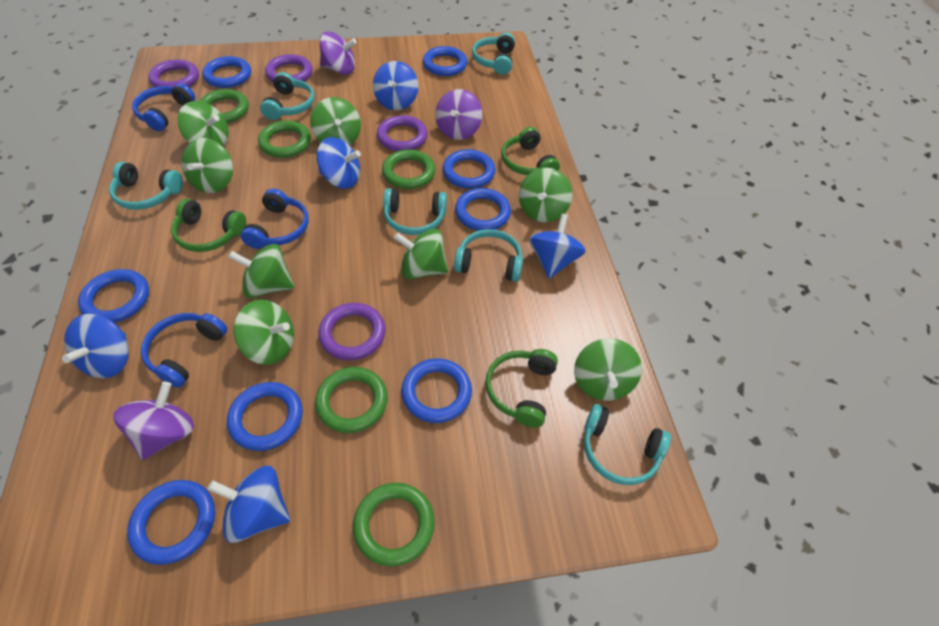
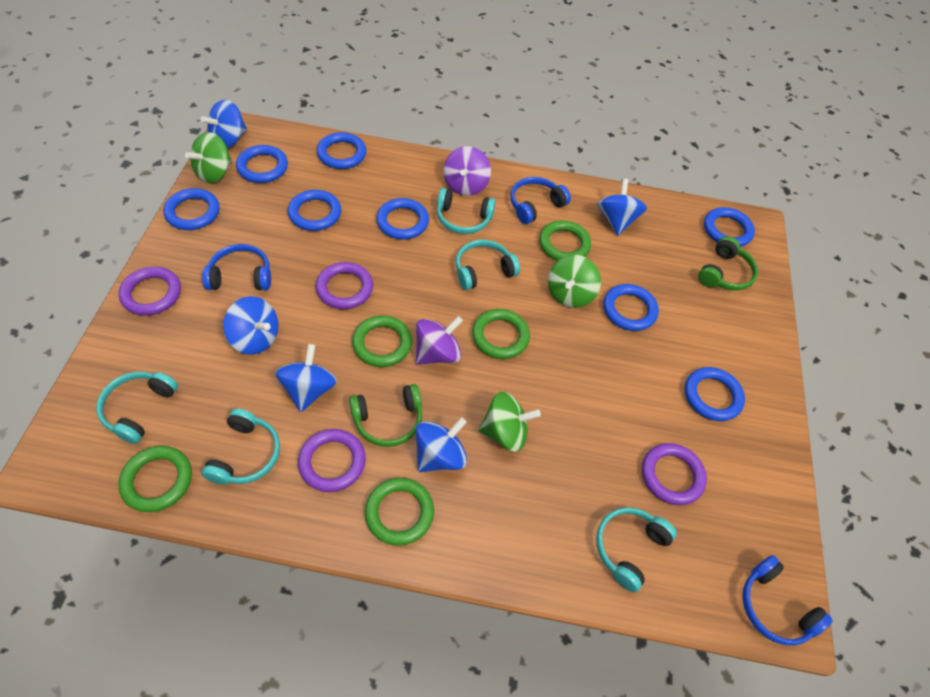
green headphones: 3 -> 2
green spinning top: 8 -> 3
purple spinning top: 3 -> 2
turquoise headphones: 6 -> 5

